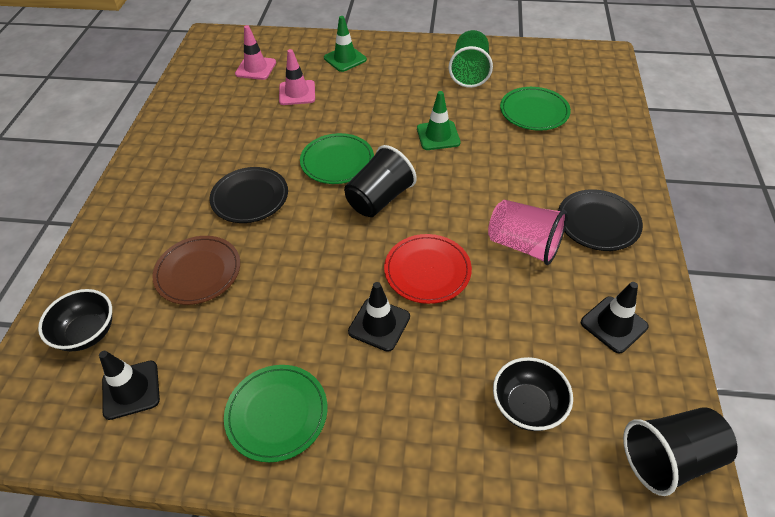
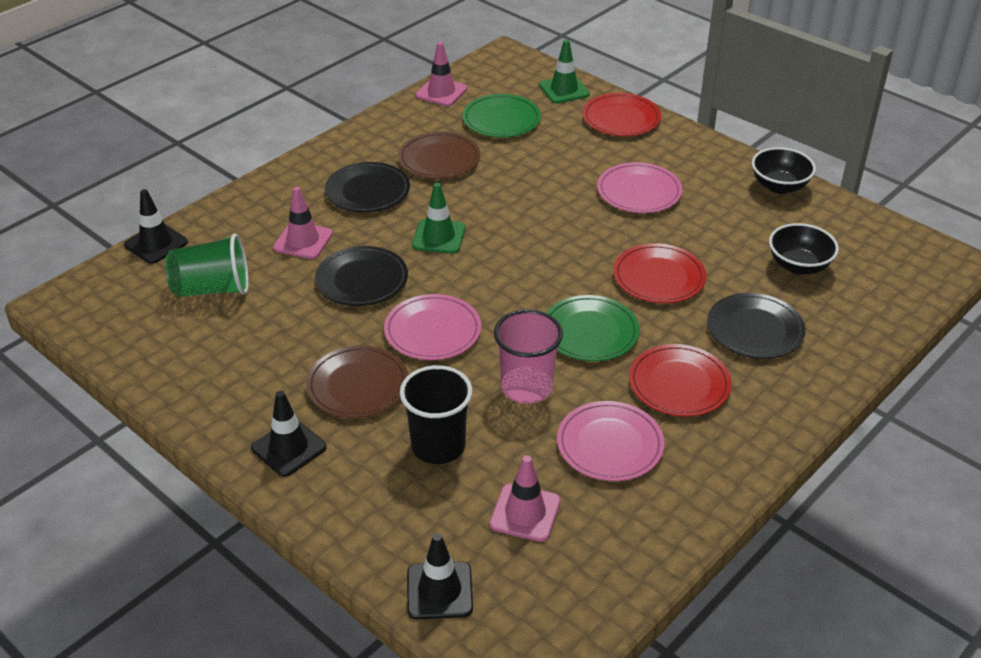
black cup: 2 -> 1
black plate: 2 -> 3
brown plate: 1 -> 2
green plate: 3 -> 2
pink plate: 0 -> 3
pink traffic cone: 2 -> 3
red plate: 1 -> 3

